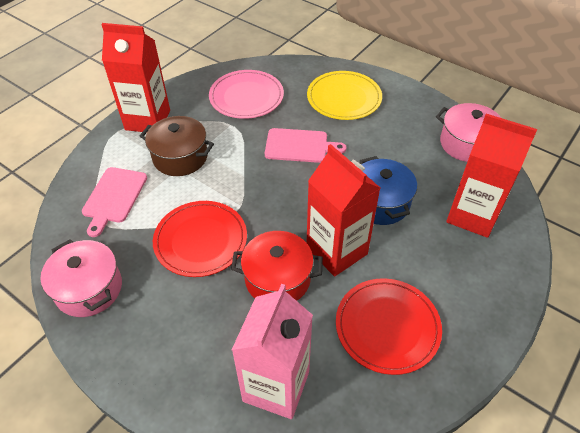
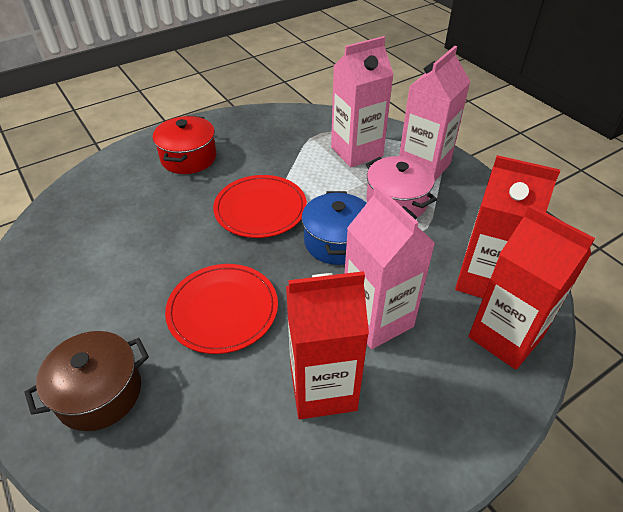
pink carton: 1 -> 3
pink cutting board: 2 -> 0
pink plate: 1 -> 0
pink pot: 2 -> 1
yellow plate: 1 -> 0

